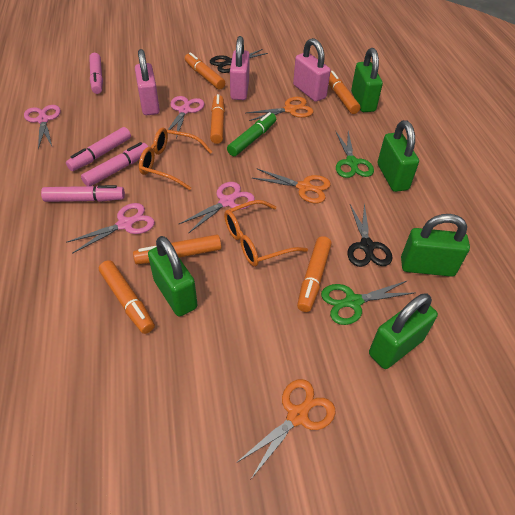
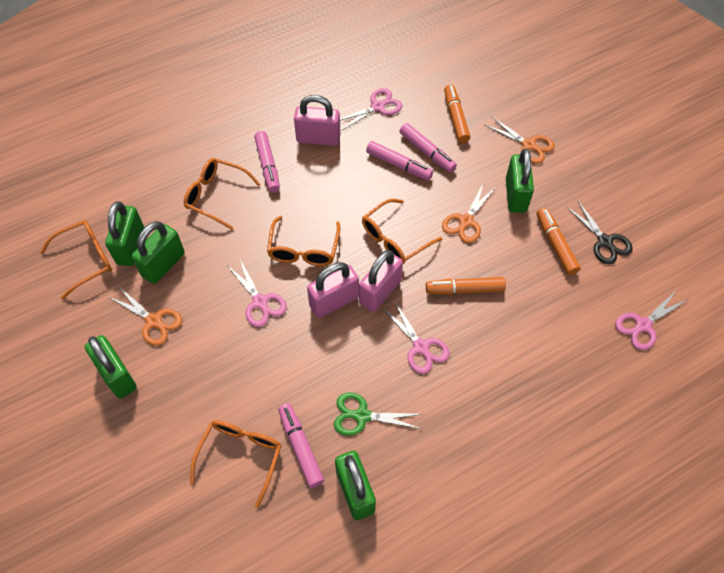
black scissors: 2 -> 1
green marker: 1 -> 0
green scissors: 2 -> 1
orange glasses: 2 -> 5
orange marker: 6 -> 3

